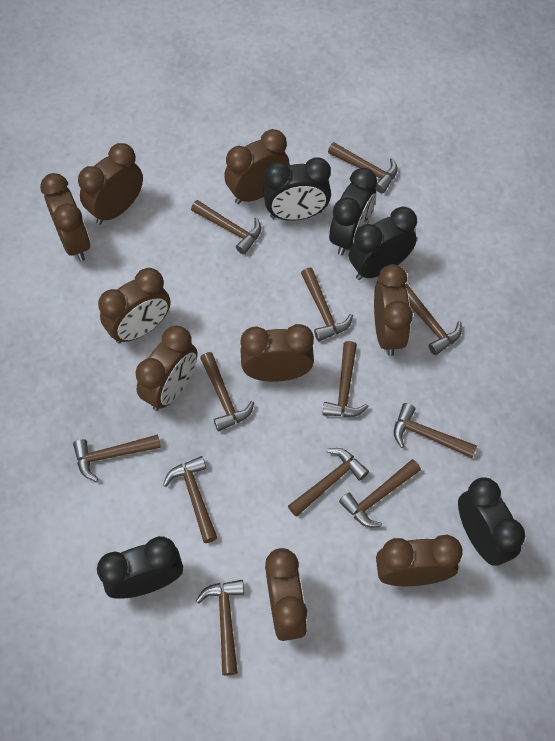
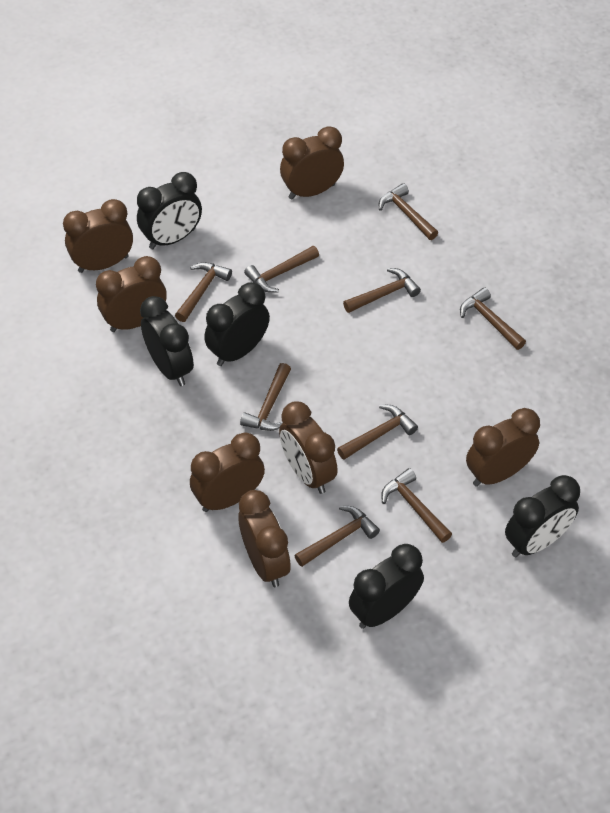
brown clock: 9 -> 7
brown hammer: 12 -> 9

